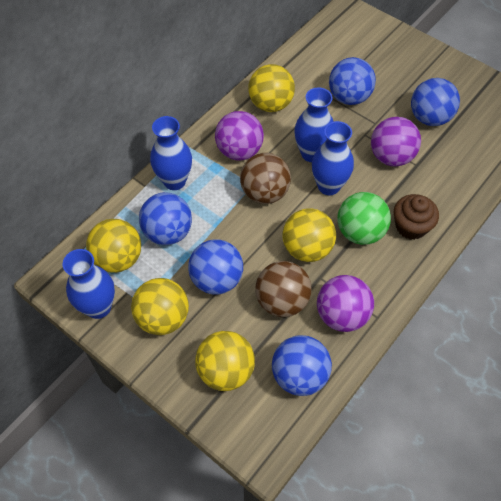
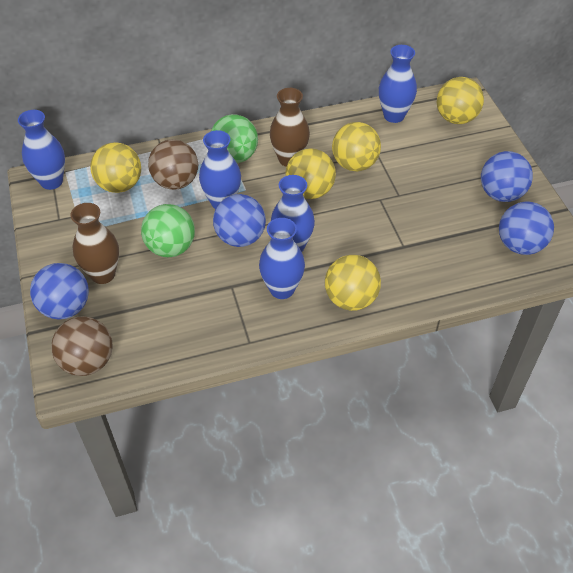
blue ball: 5 -> 4
blue vase: 4 -> 5
brown cupcake: 1 -> 0
brown vase: 0 -> 2
green ball: 1 -> 2
purple ball: 3 -> 0

